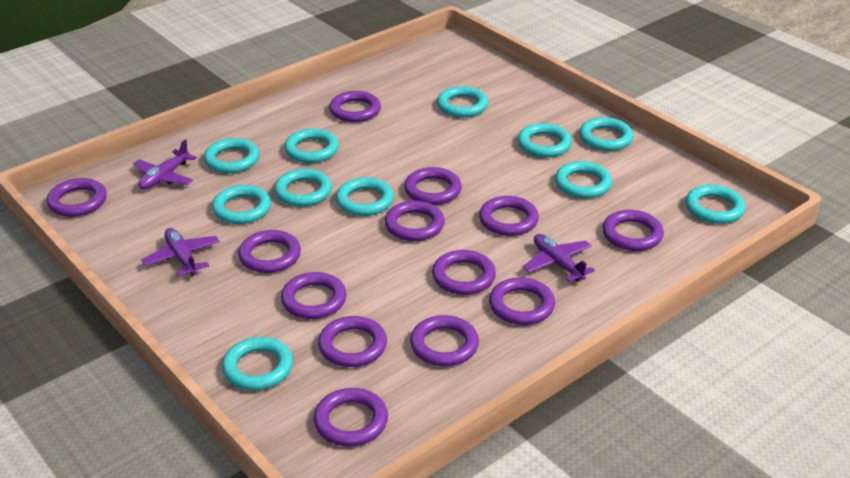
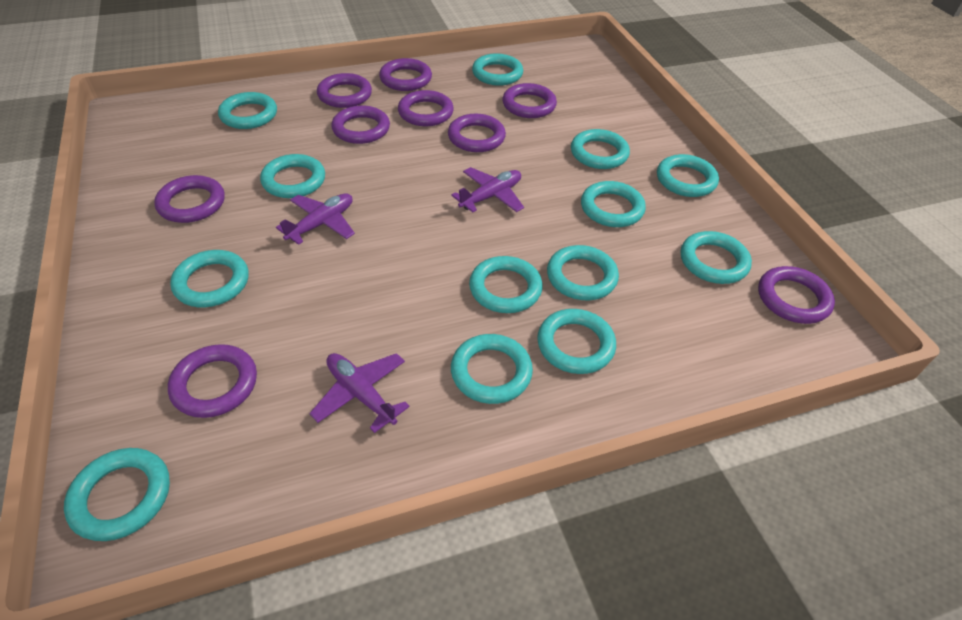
purple ring: 13 -> 9
turquoise ring: 11 -> 13

